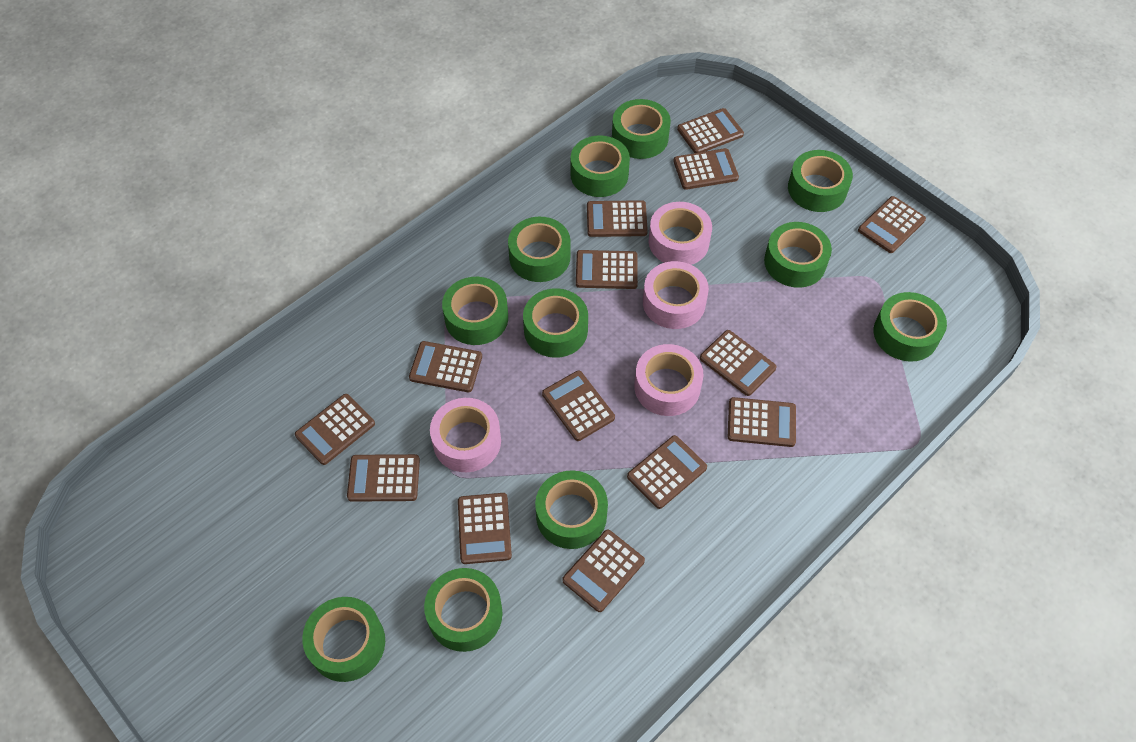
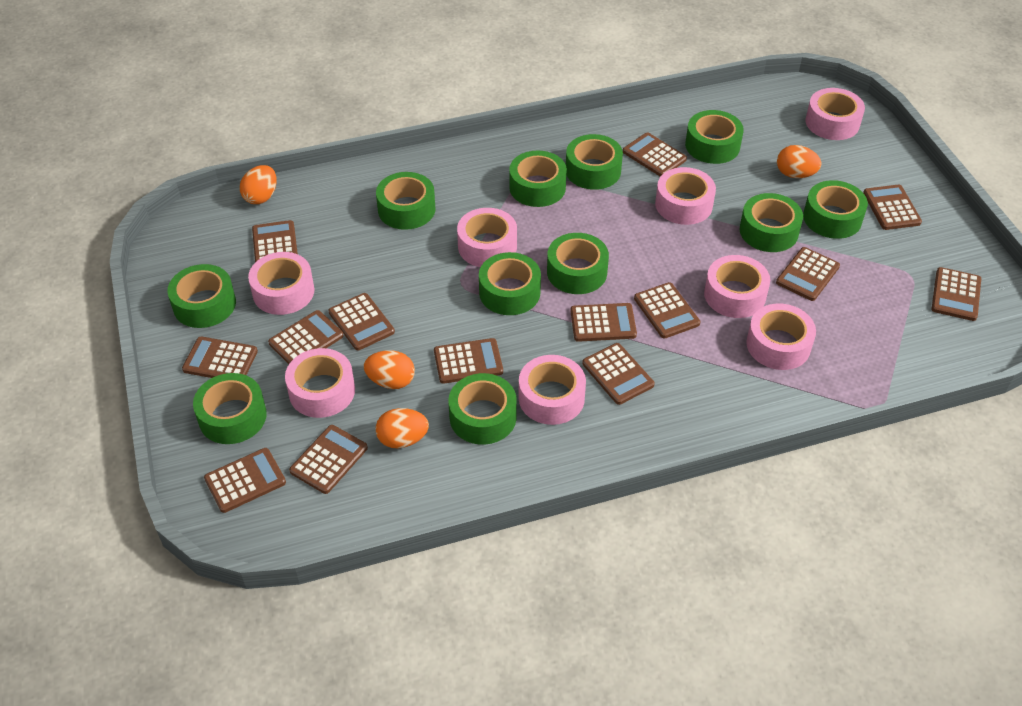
orange egg: 0 -> 4
pink tape: 4 -> 8

